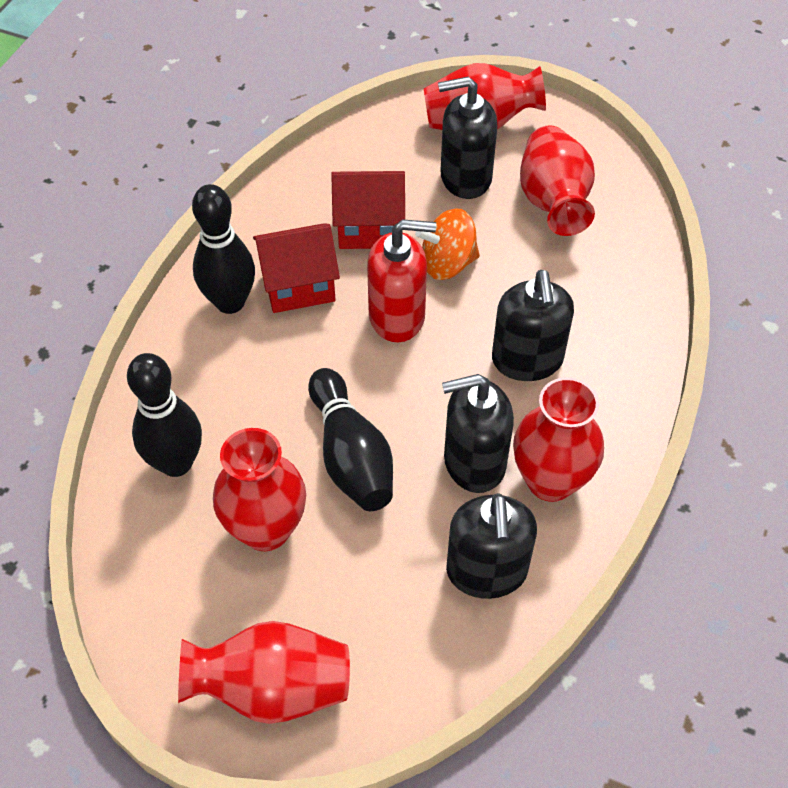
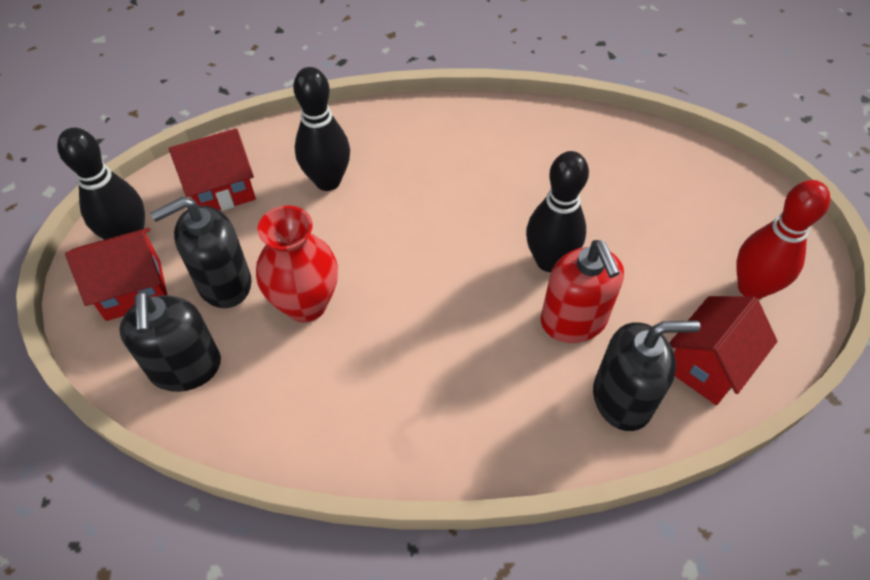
black soap dispenser: 4 -> 3
orange spinning top: 1 -> 0
red bowling pin: 0 -> 1
red house: 2 -> 3
red vase: 5 -> 1

